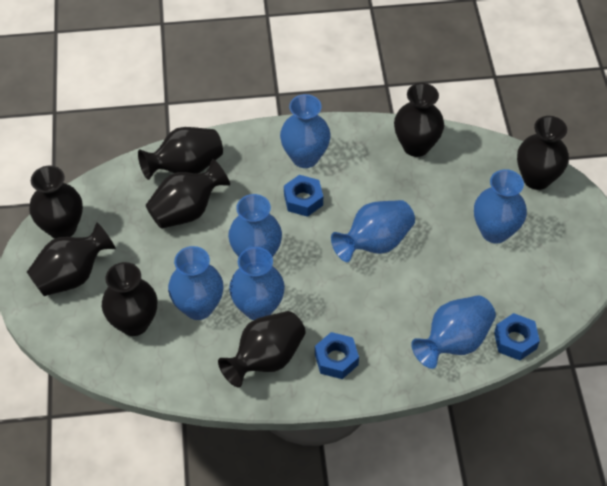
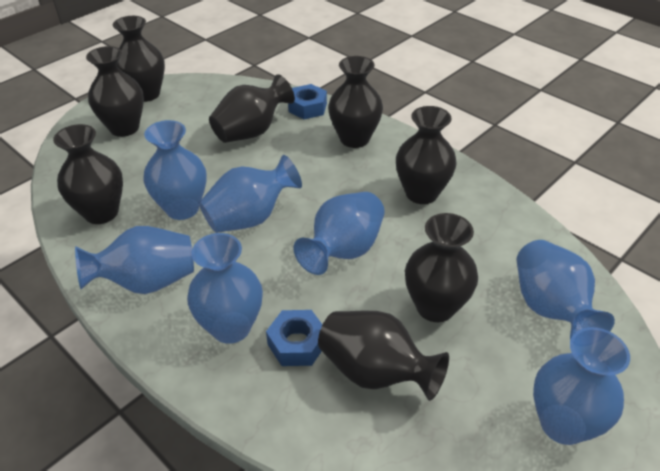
blue nut: 3 -> 2

